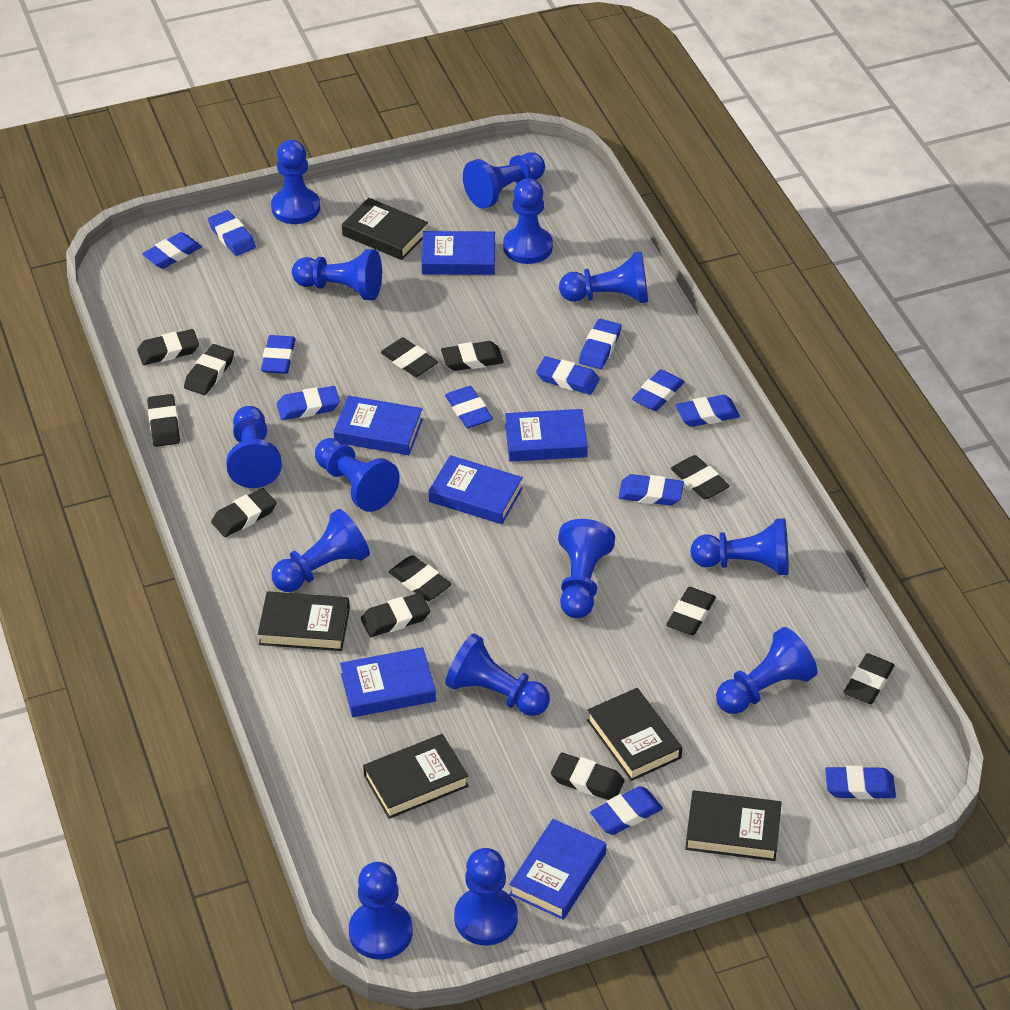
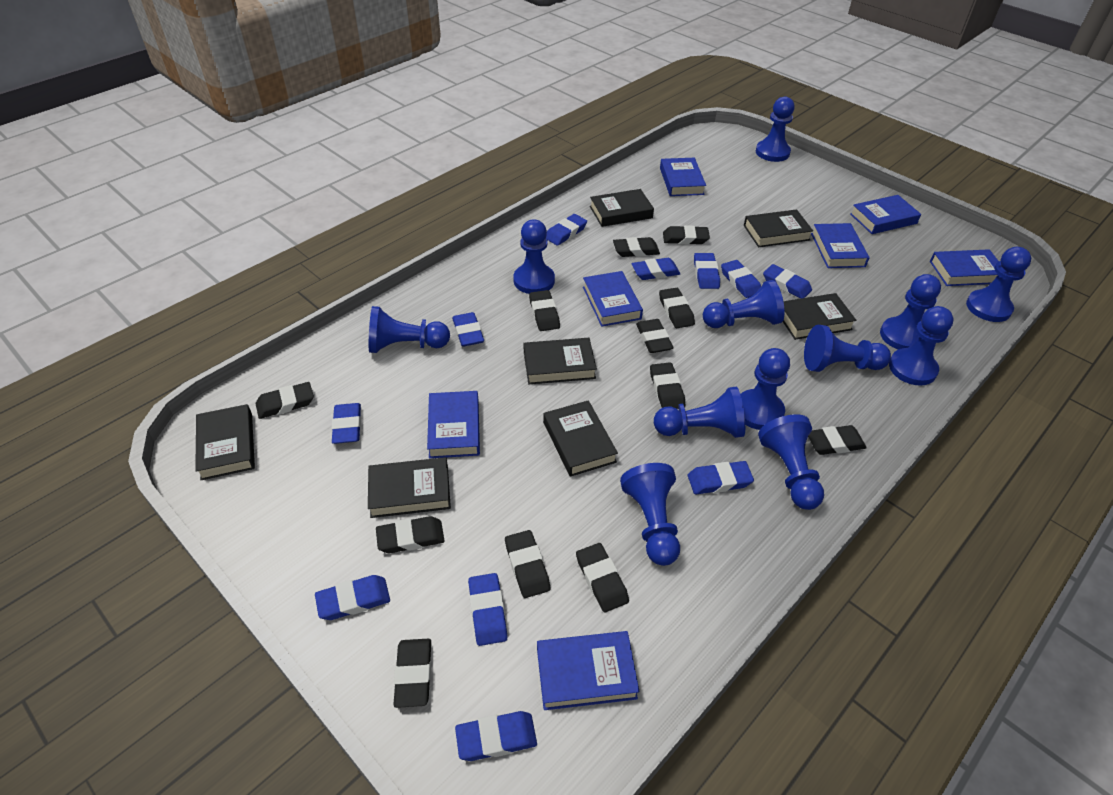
black book: 5 -> 7
blue book: 6 -> 7
blue eraser: 12 -> 11
blue pawn: 14 -> 12

